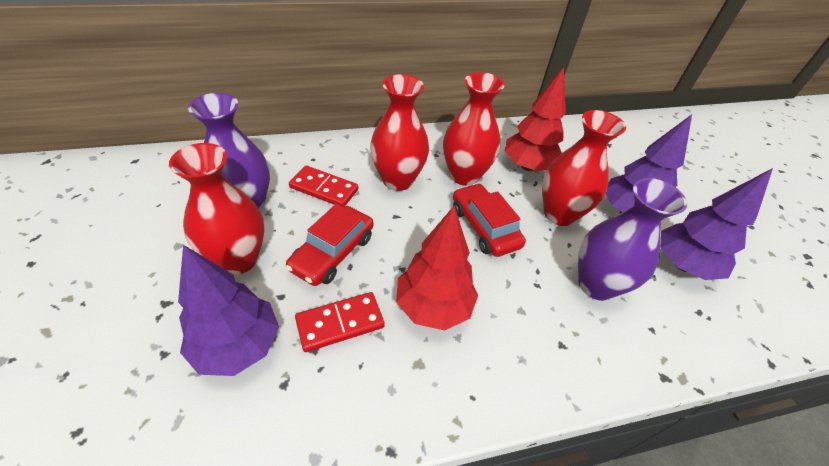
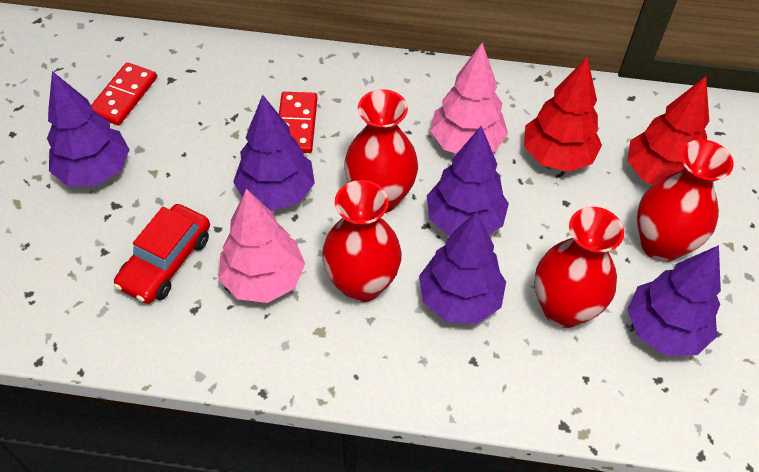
pink tree: 0 -> 2
purple tree: 3 -> 5
purple vase: 2 -> 0
red car: 2 -> 1

